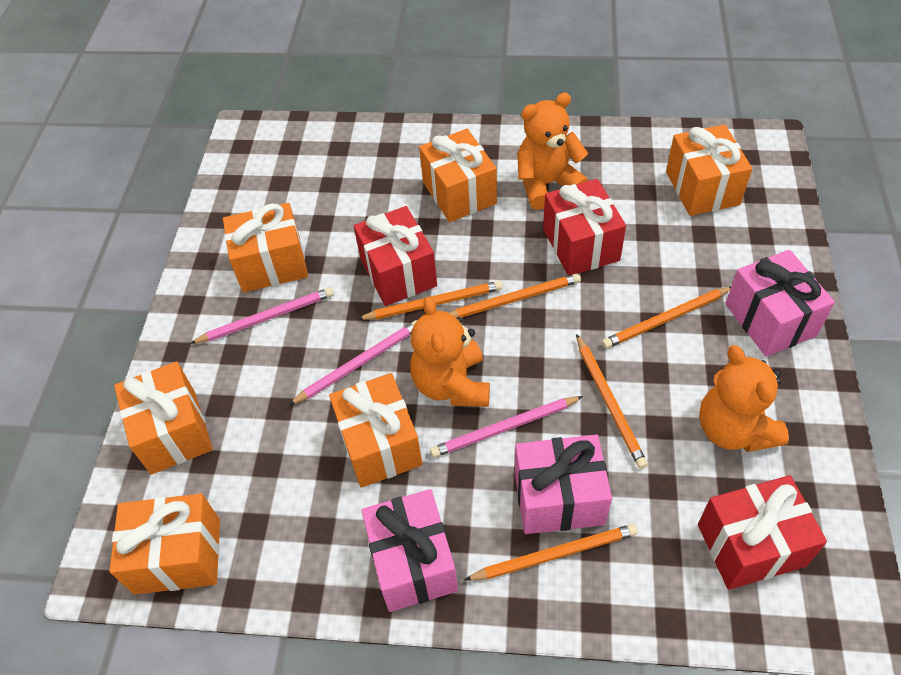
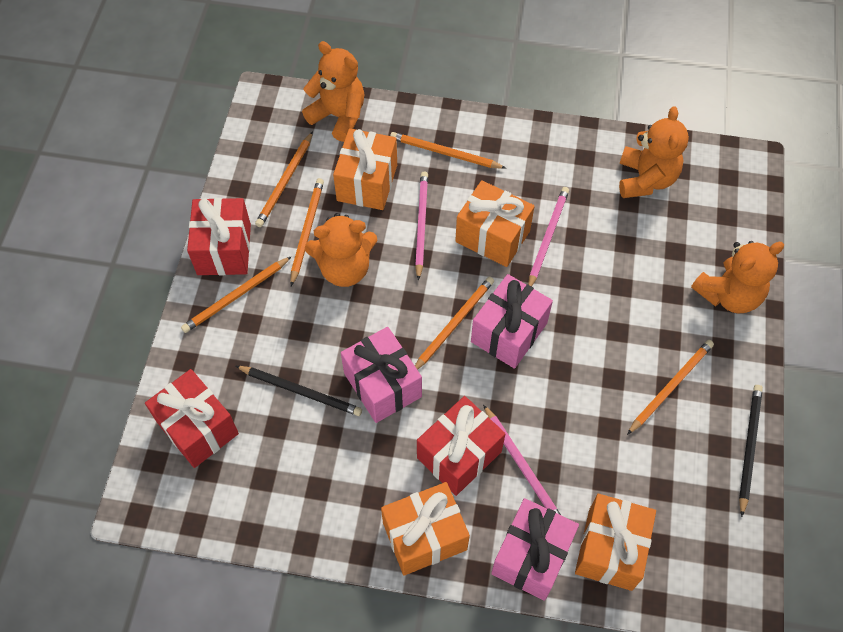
black pencil: 0 -> 2
orange gift: 6 -> 4
orange pencil: 5 -> 6
orange teddy bear: 3 -> 4

